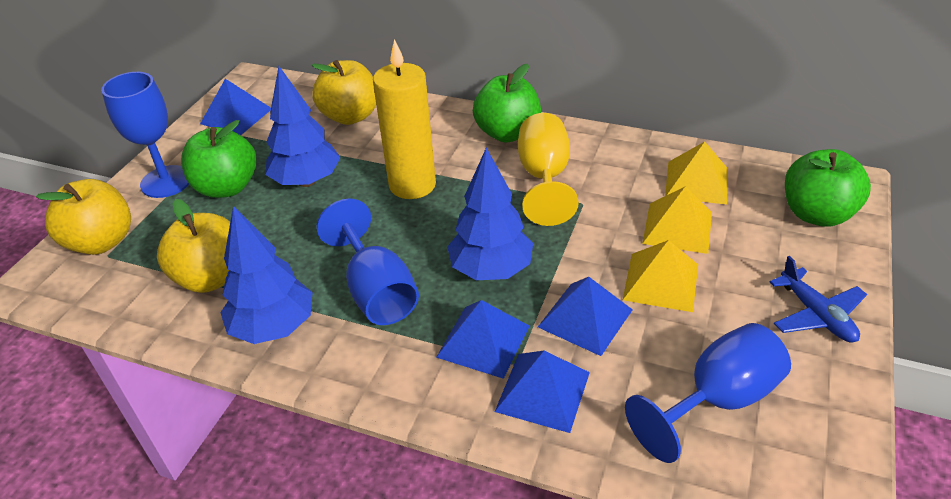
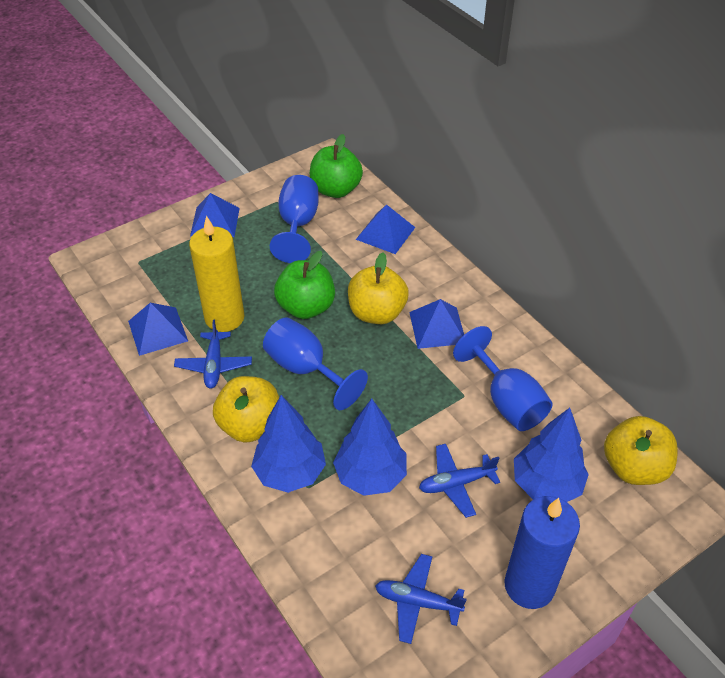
blue candle: 0 -> 1
blue plane: 1 -> 3
green apple: 3 -> 2
yellow goblet: 1 -> 0
yellow pyramid: 3 -> 0

